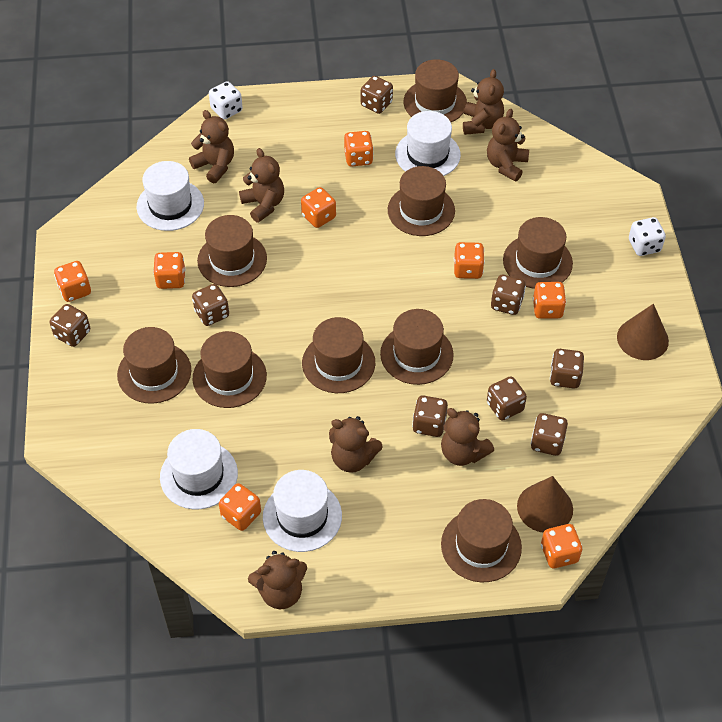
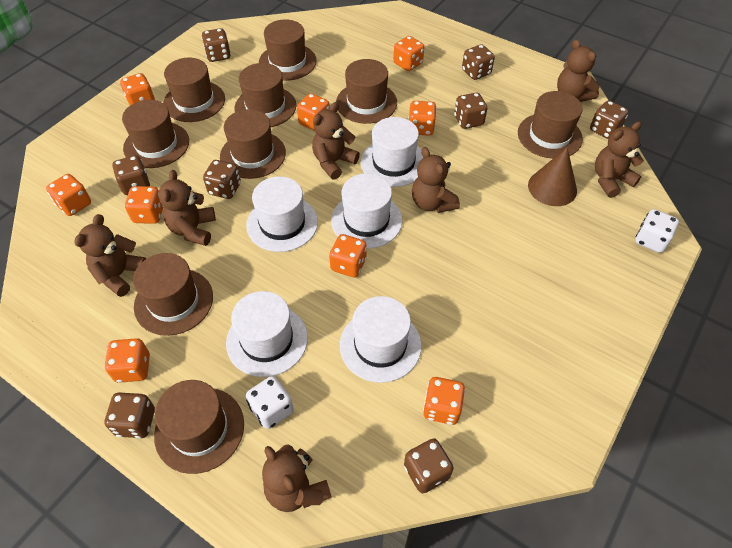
brown cone: 2 -> 1
orange dice: 8 -> 9
white hat: 4 -> 5

